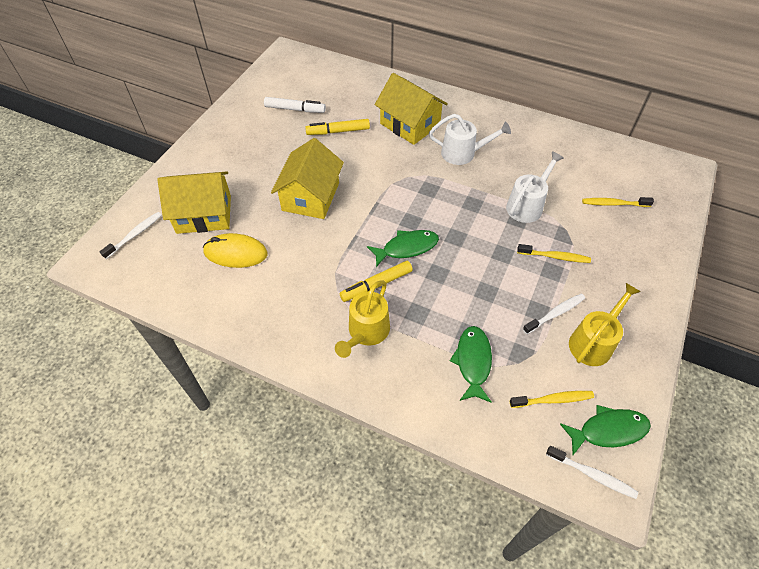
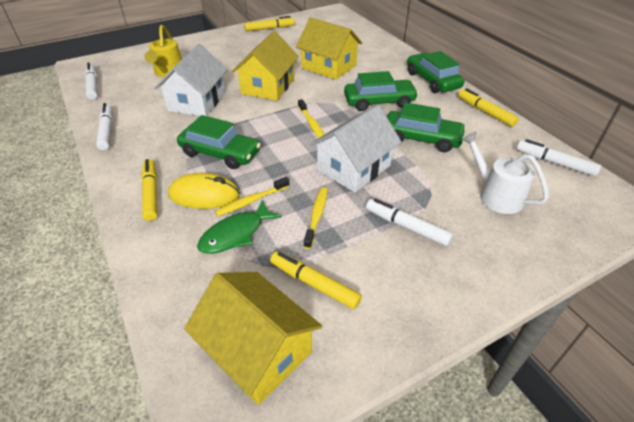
green car: 0 -> 4
green fish: 3 -> 1
white house: 0 -> 2
white marker: 1 -> 4
white toothbrush: 3 -> 0
white watering can: 2 -> 1
yellow marker: 2 -> 4
yellow watering can: 2 -> 1

